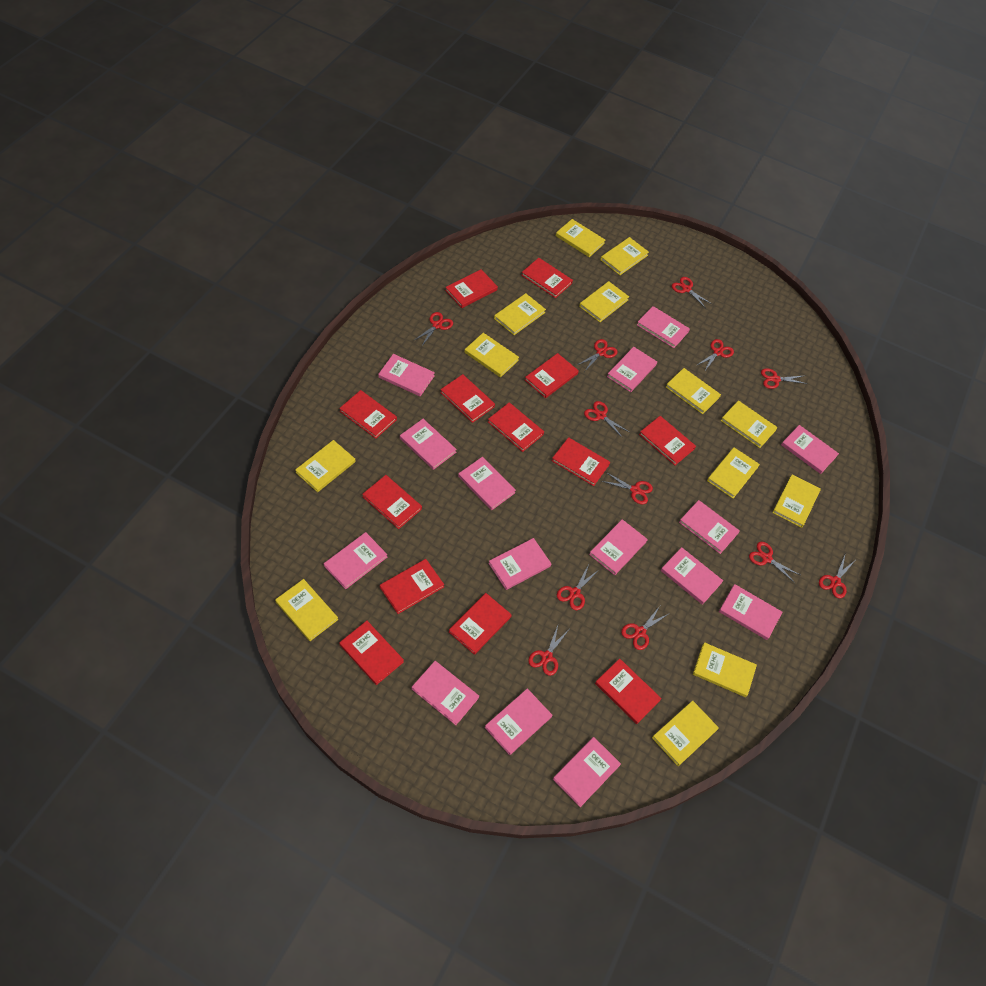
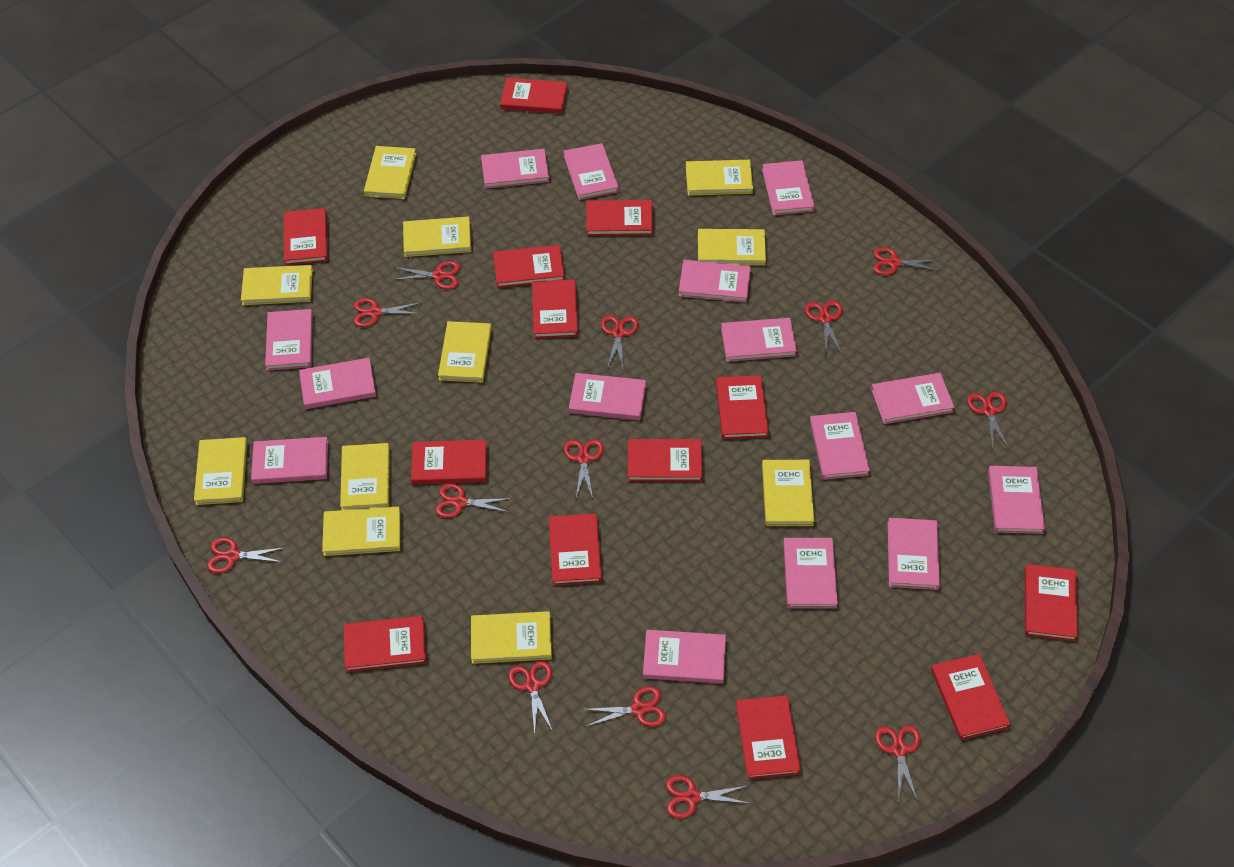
red scissors: 12 -> 13
yellow book: 13 -> 11

